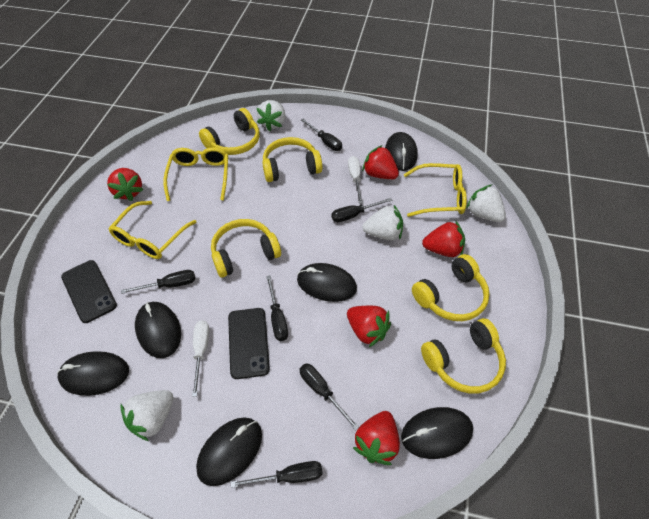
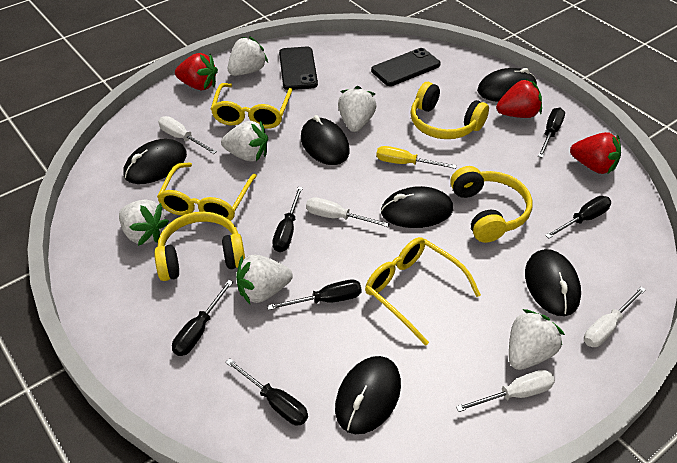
red strawberry: 5 -> 3
white screwdriver: 2 -> 4
white strawberry: 4 -> 6
yellow headphones: 5 -> 3
yellow screwdriver: 0 -> 1

